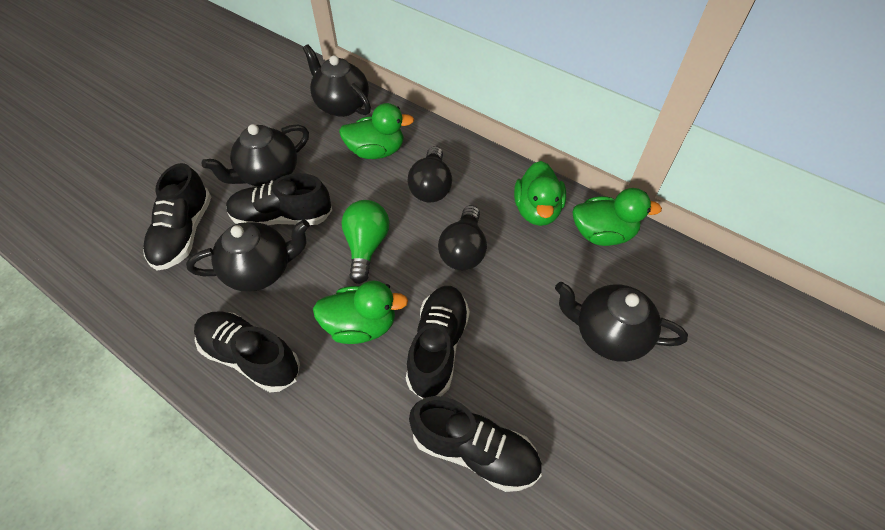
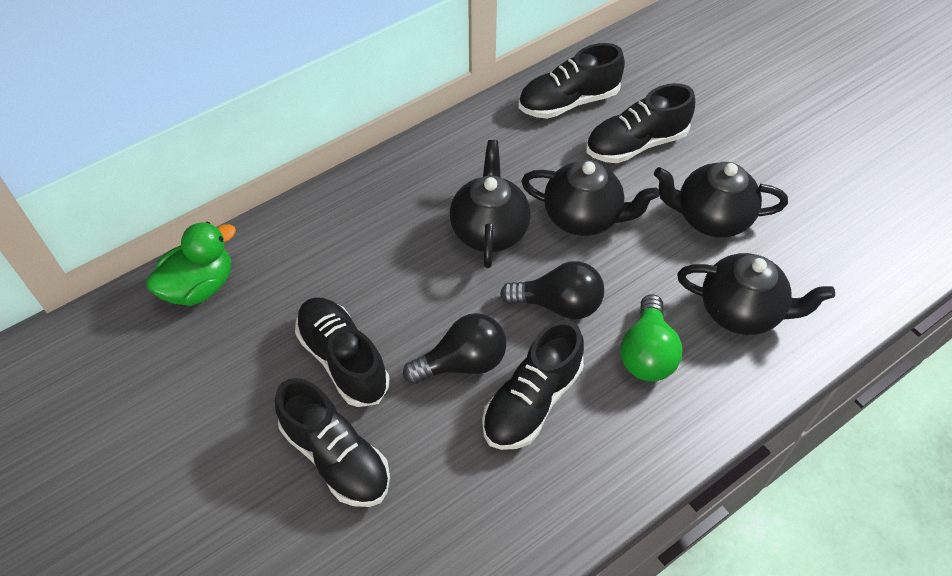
green duck: 4 -> 1

